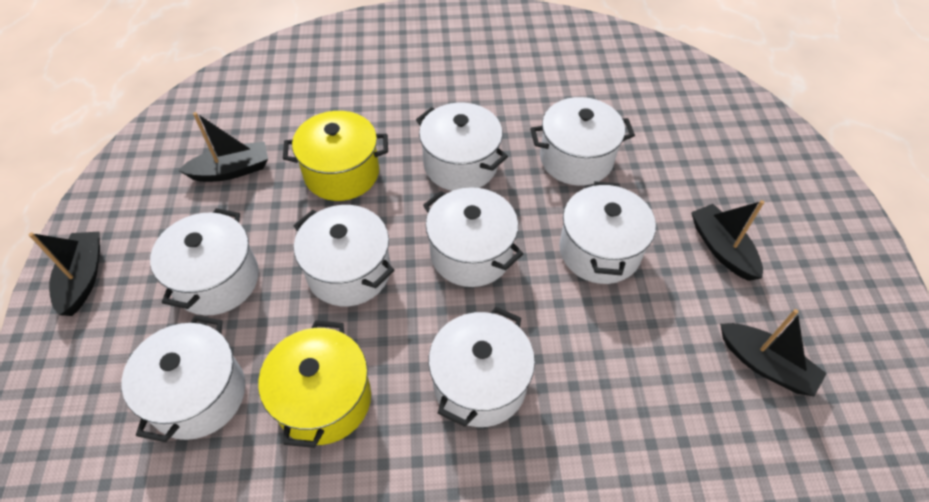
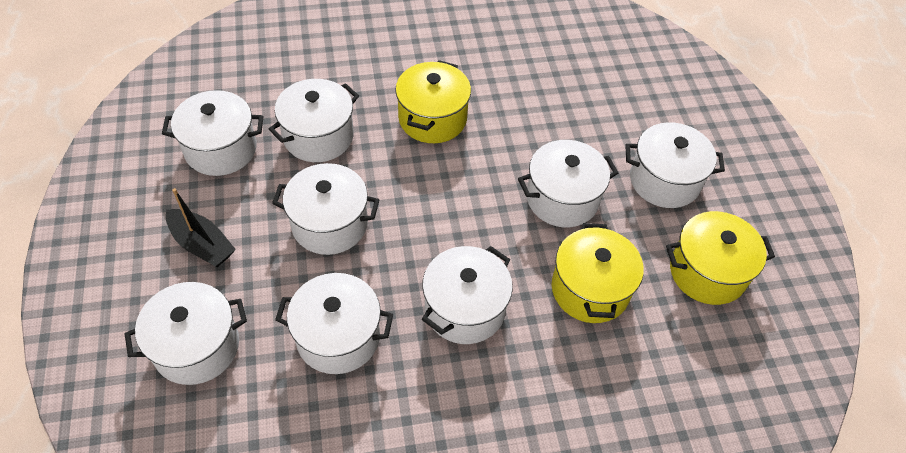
black boat: 4 -> 1
yellow pot: 2 -> 3

